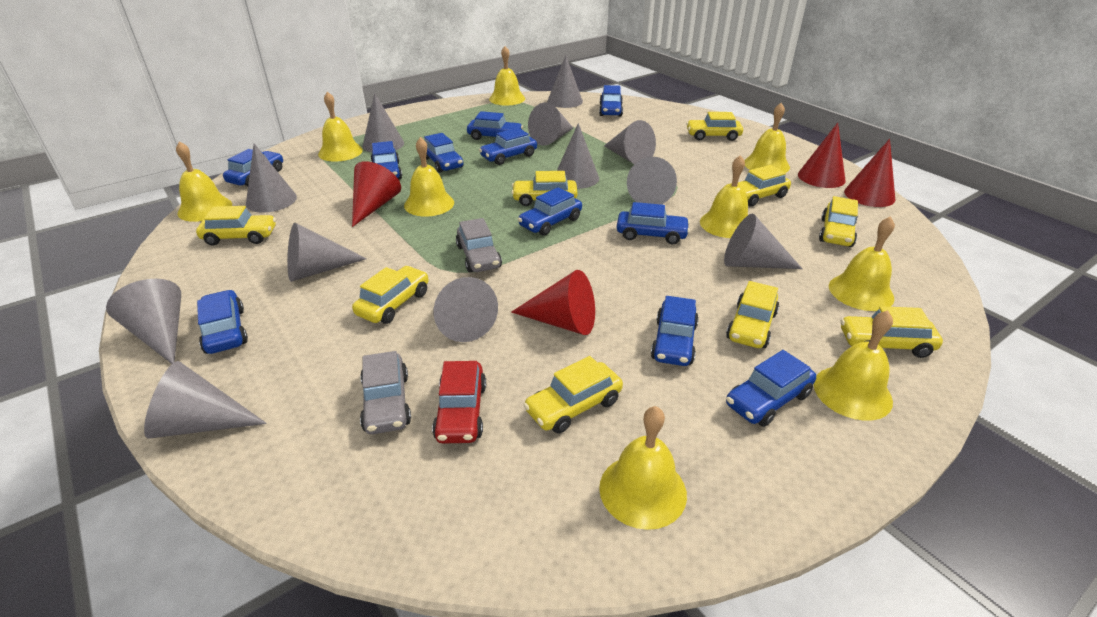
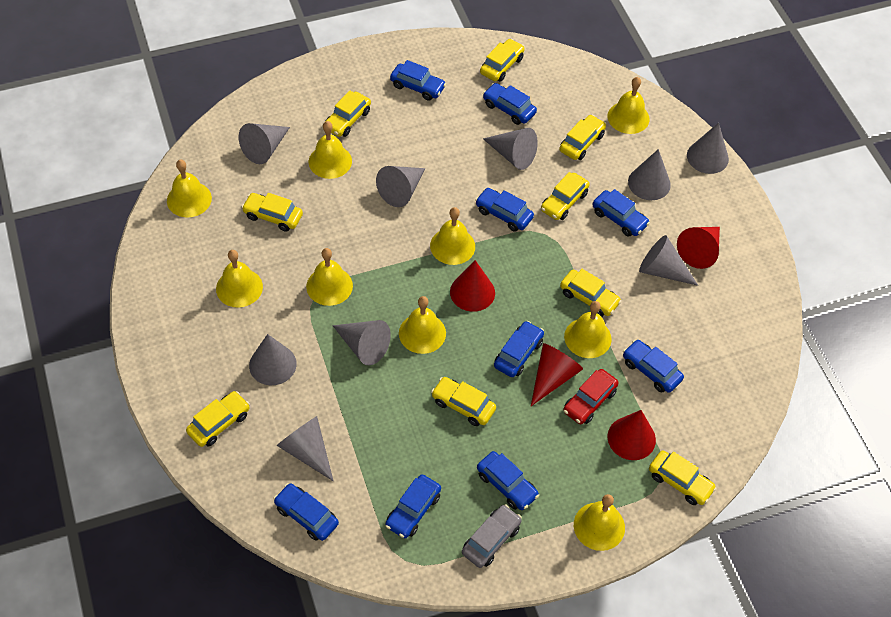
blue car: 11 -> 9
grey car: 2 -> 1
grey cone: 12 -> 9

